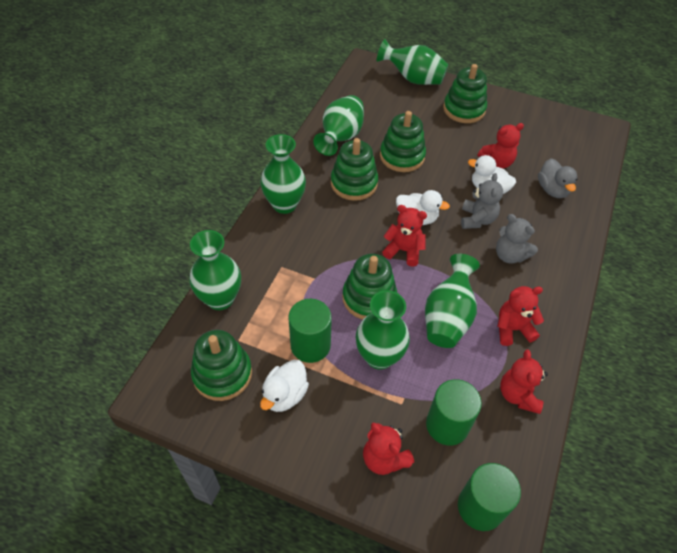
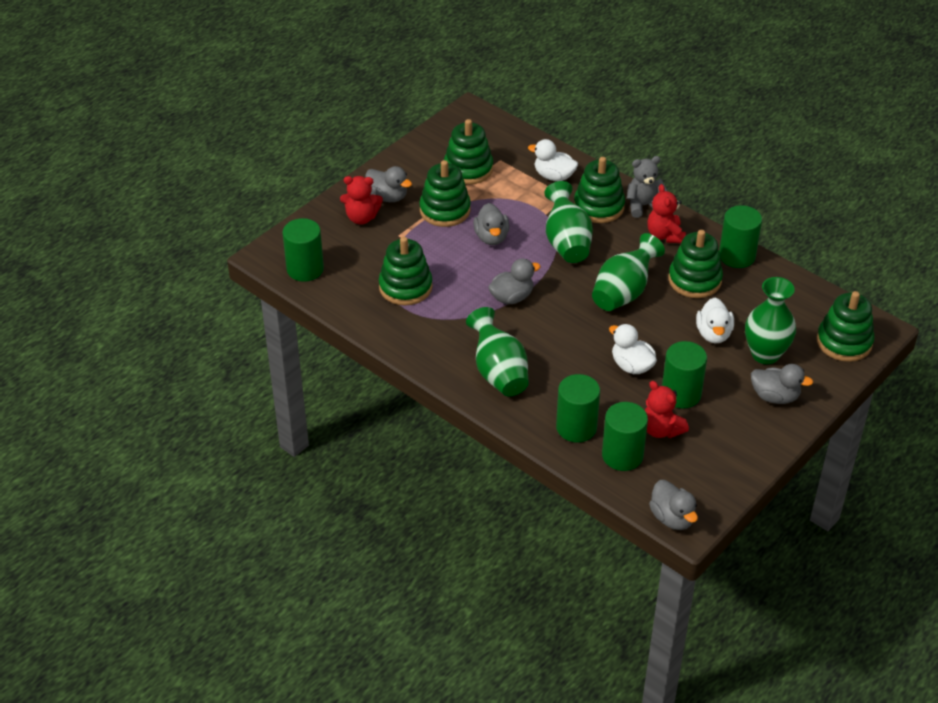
green cylinder: 3 -> 5
green stacking toy: 5 -> 6
green vase: 6 -> 4
grey duck: 1 -> 5
grey teddy bear: 2 -> 1
red teddy bear: 5 -> 3

